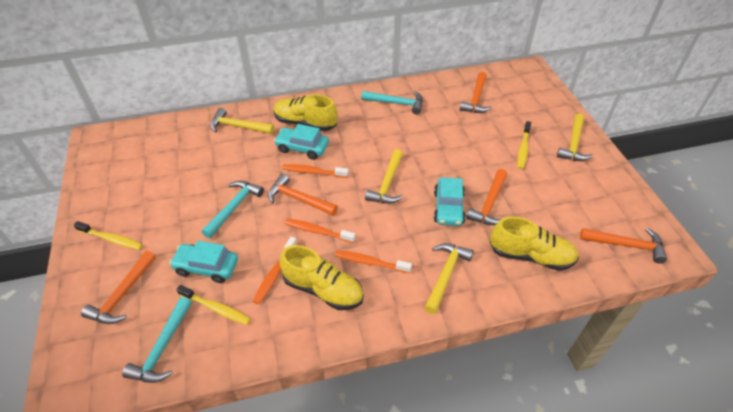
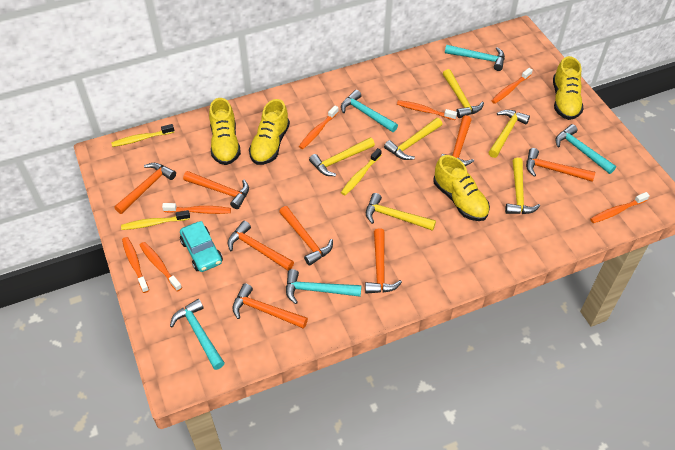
orange hammer: 5 -> 8
orange toothbrush: 4 -> 7
turquoise car: 3 -> 1
turquoise hammer: 3 -> 5
yellow hammer: 4 -> 6
yellow shoe: 3 -> 4

